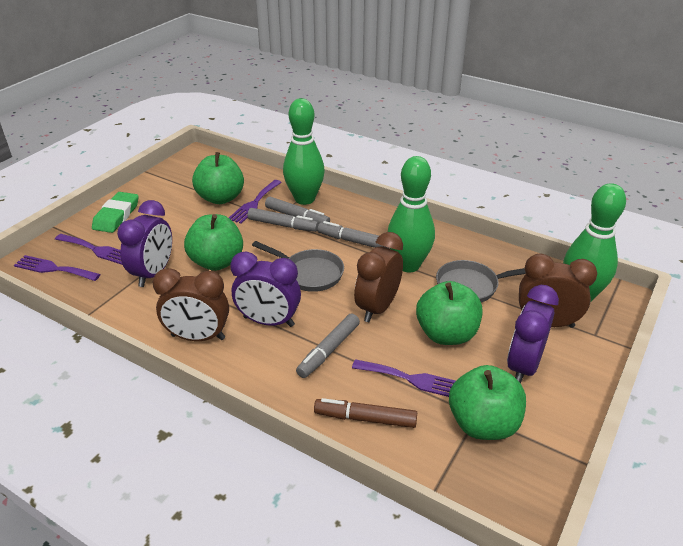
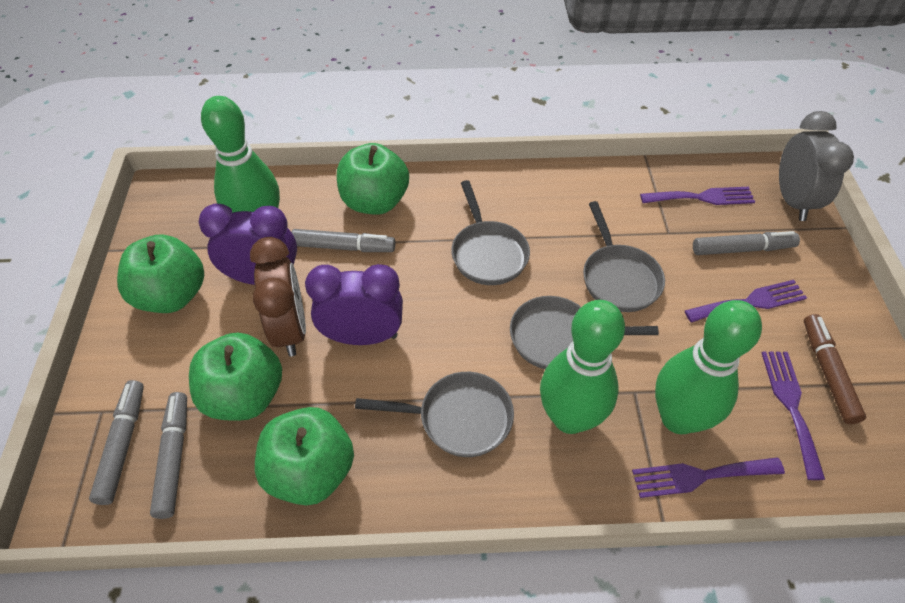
brown clock: 3 -> 1
green eraser: 1 -> 0
grey clock: 0 -> 1
grey pan: 2 -> 4
purple clock: 3 -> 2

